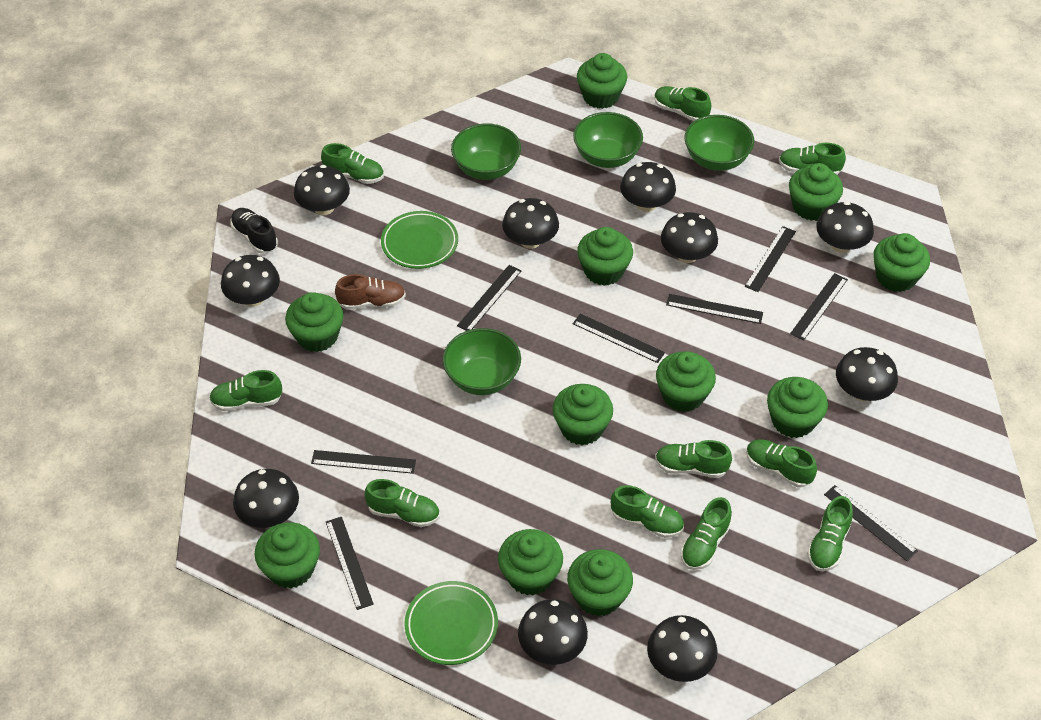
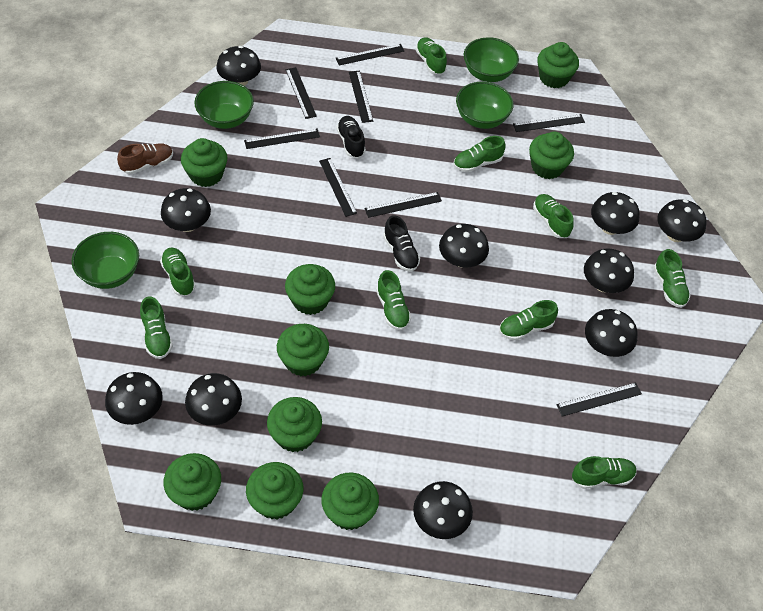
black shoe: 1 -> 2
green cupcake: 11 -> 9
green plate: 2 -> 0
green shoe: 10 -> 9

